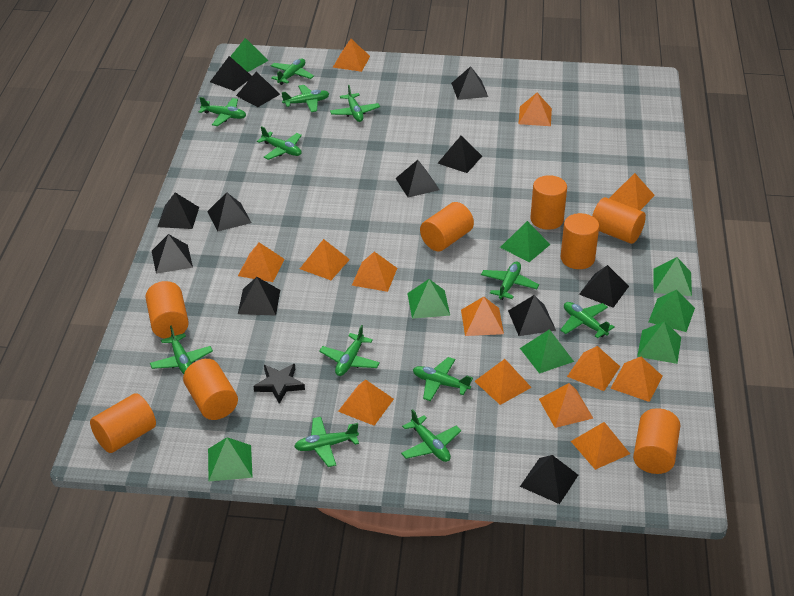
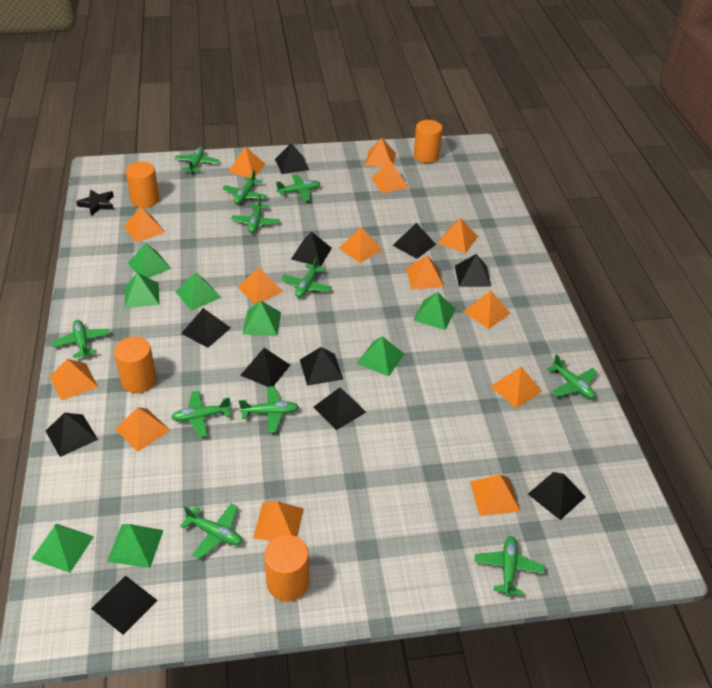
black pyramid: 12 -> 11
green plane: 12 -> 11
orange cylinder: 8 -> 4
orange pyramid: 13 -> 14

